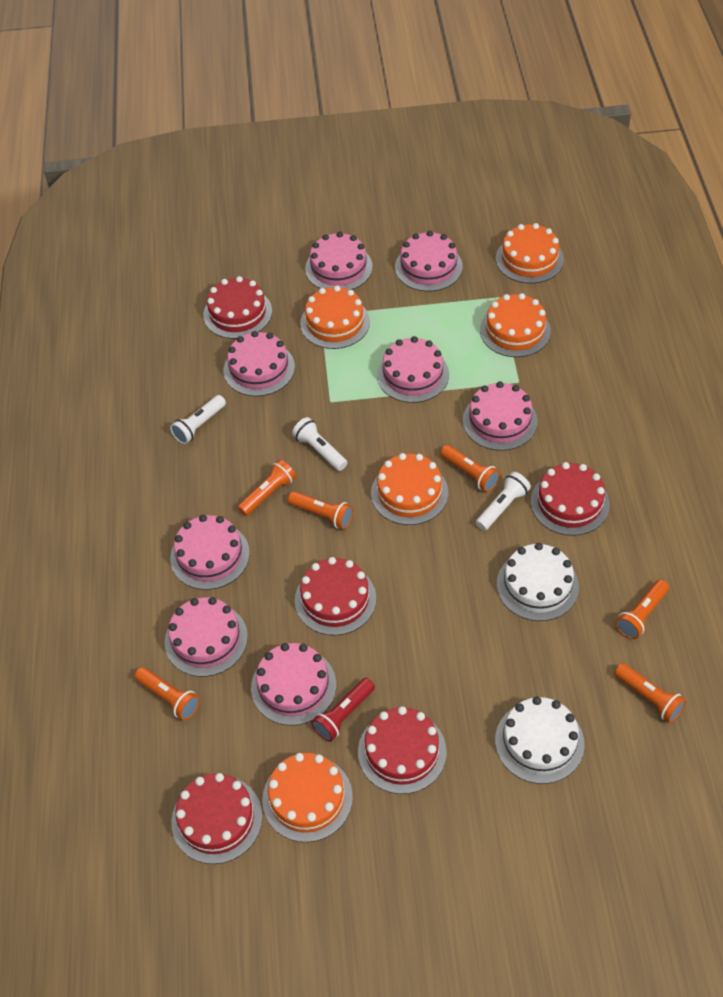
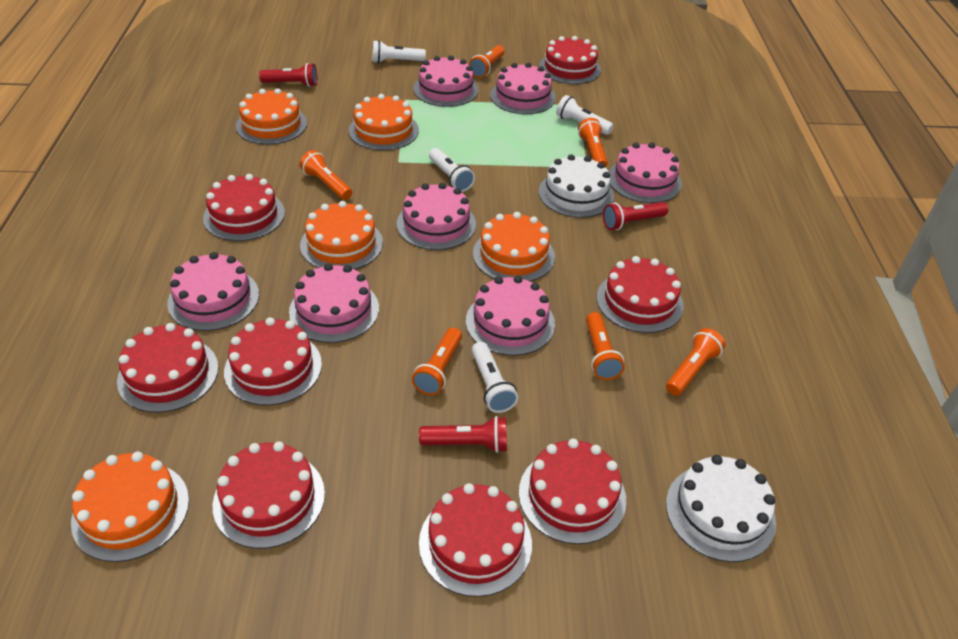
pink cake: 8 -> 7
red cake: 5 -> 8
red flashlight: 1 -> 3
white flashlight: 3 -> 4

